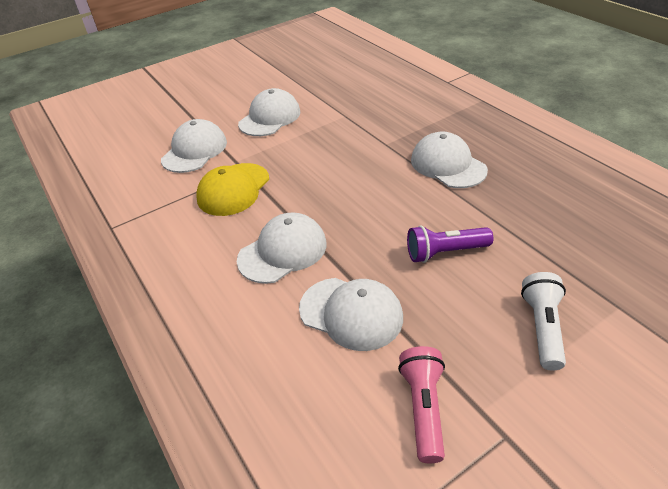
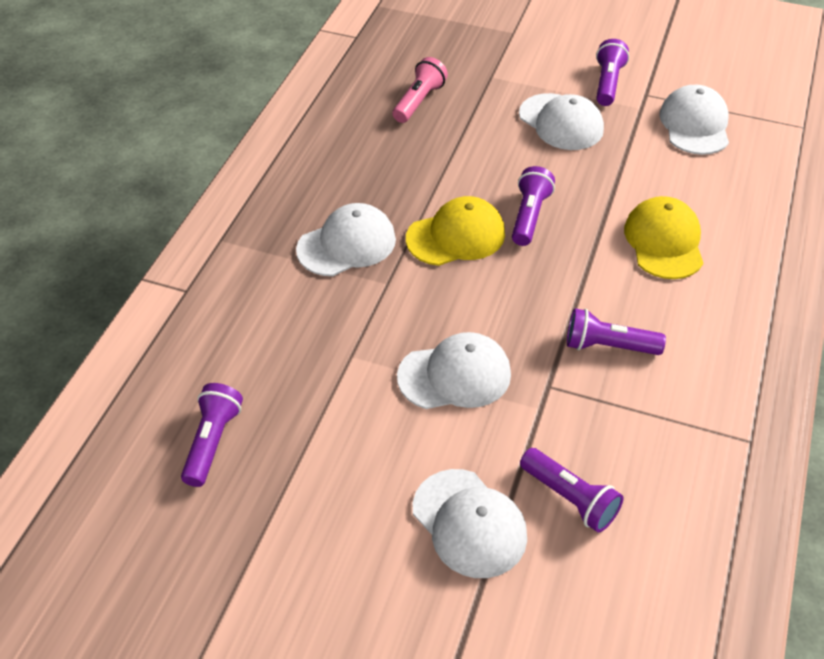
purple flashlight: 1 -> 5
white flashlight: 1 -> 0
yellow cap: 1 -> 2

